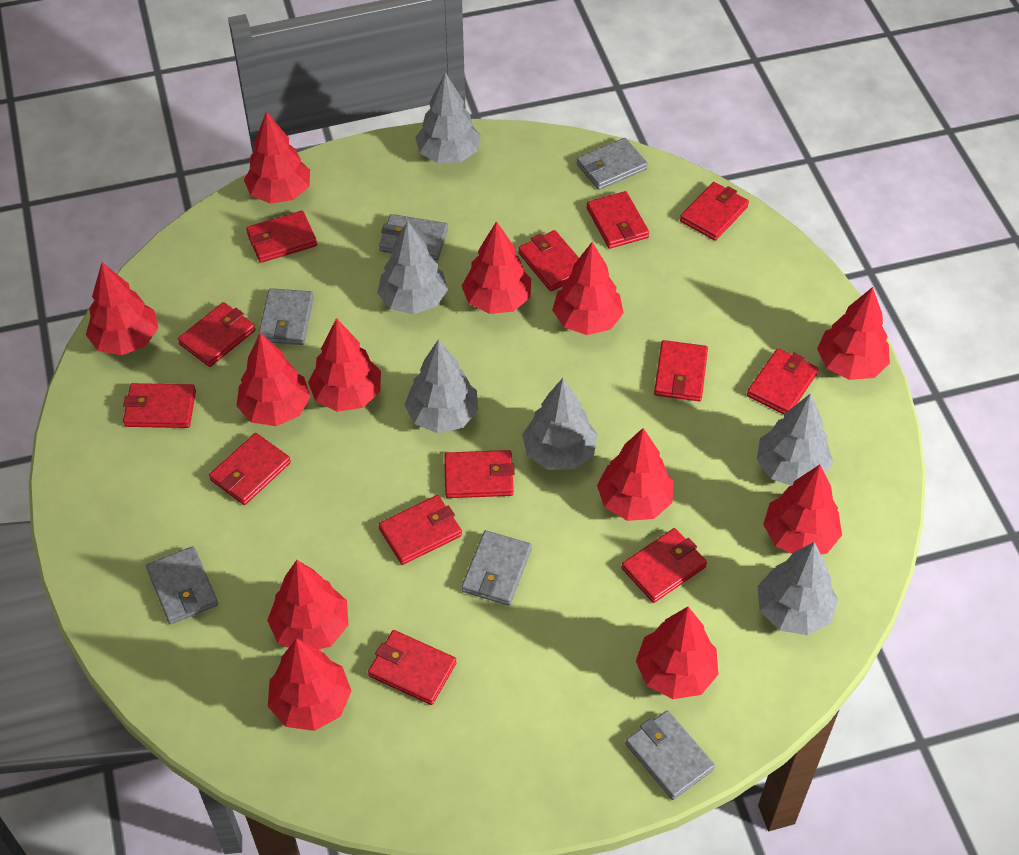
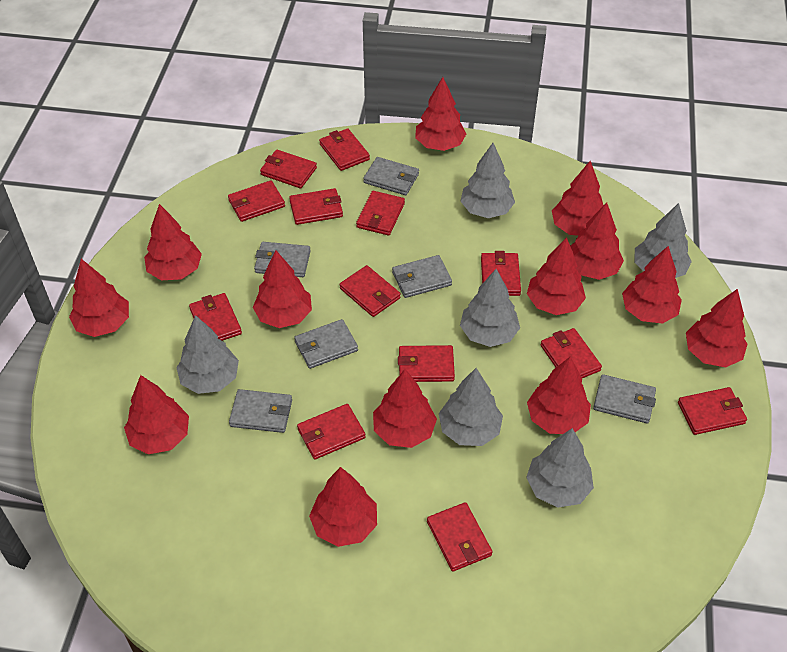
red tree: 12 -> 13

